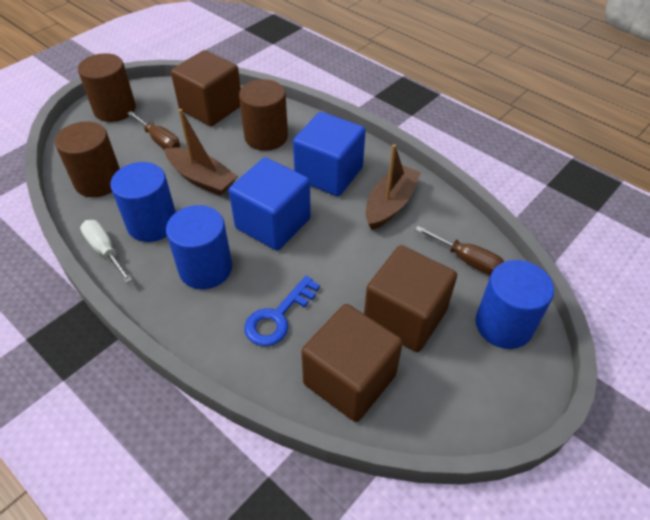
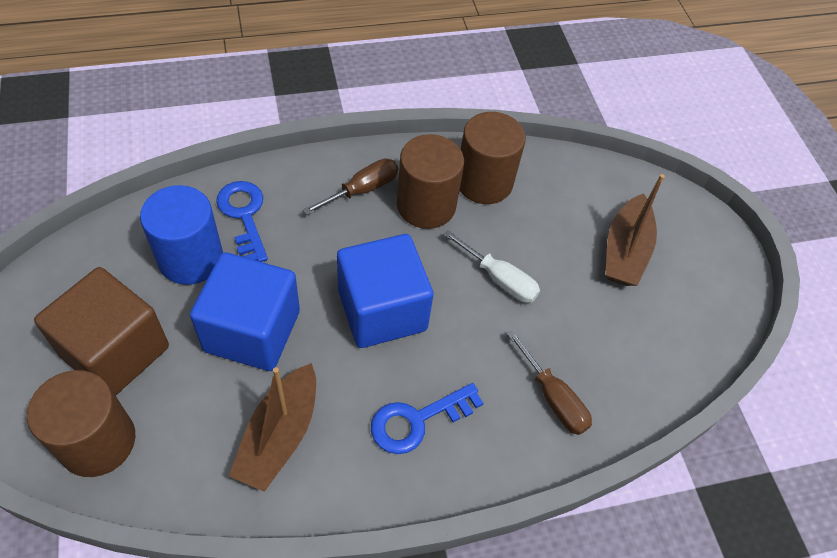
blue cylinder: 3 -> 1
blue key: 1 -> 2
brown cube: 3 -> 1

